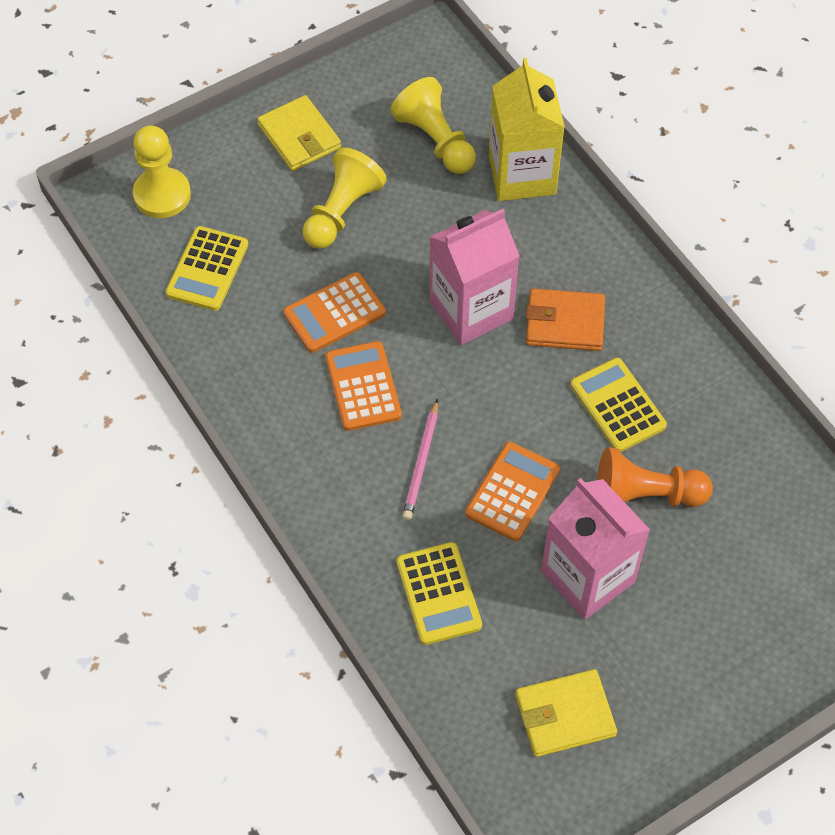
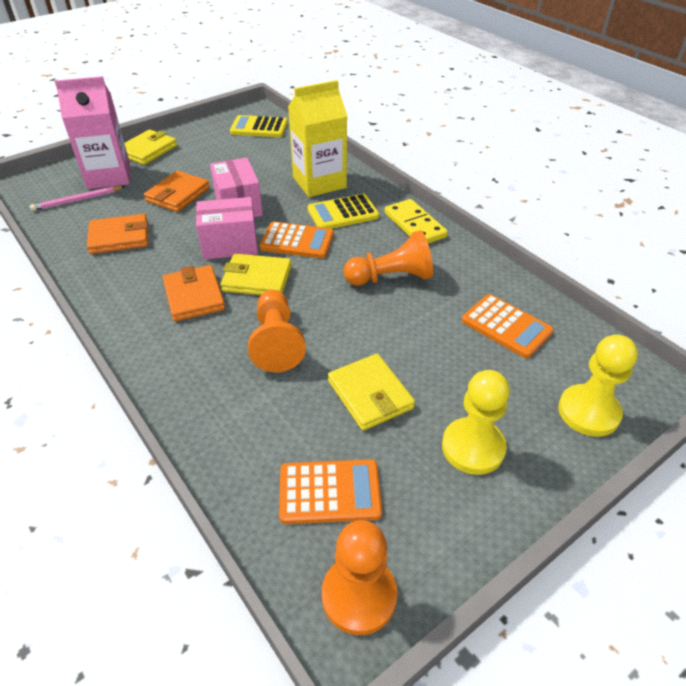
orange pawn: 1 -> 3
orange wallet: 1 -> 3
pink box: 0 -> 2
pink carton: 2 -> 1
yellow calculator: 3 -> 2
yellow domino: 0 -> 1
yellow pawn: 3 -> 2
yellow wallet: 2 -> 3

